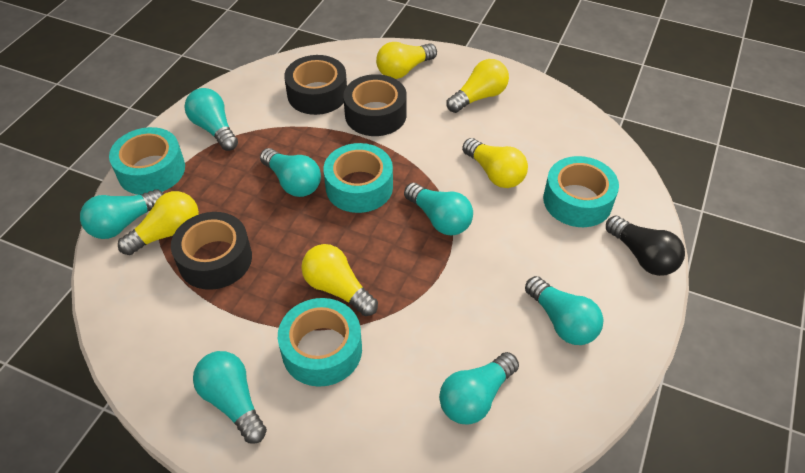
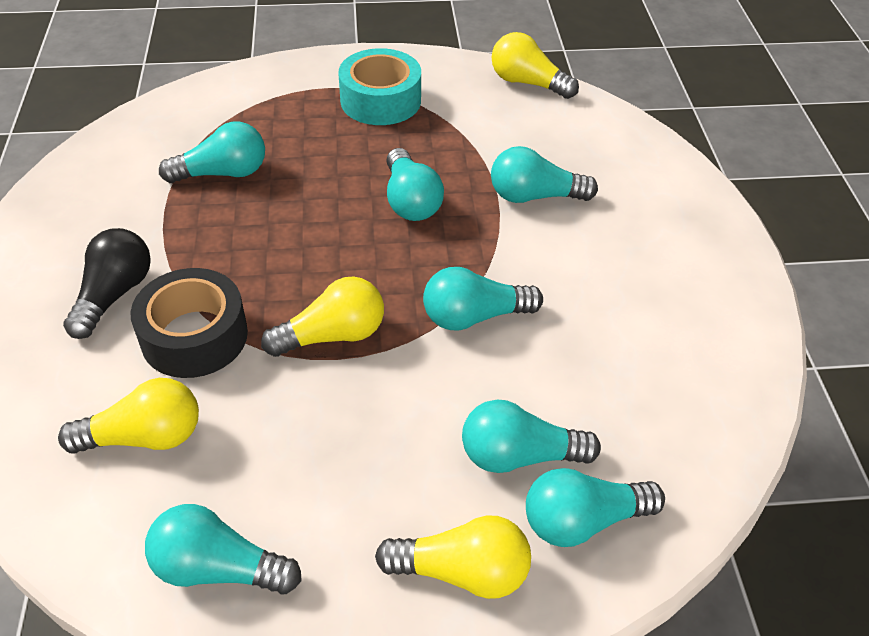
black tape: 3 -> 1
turquoise tape: 4 -> 1
yellow light bulb: 5 -> 4

